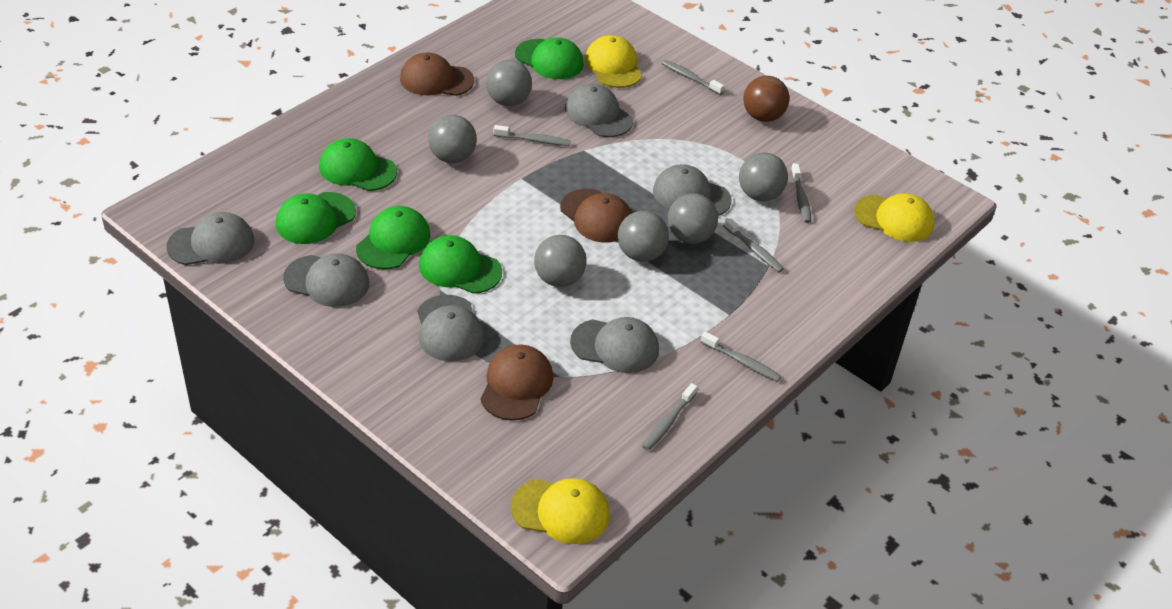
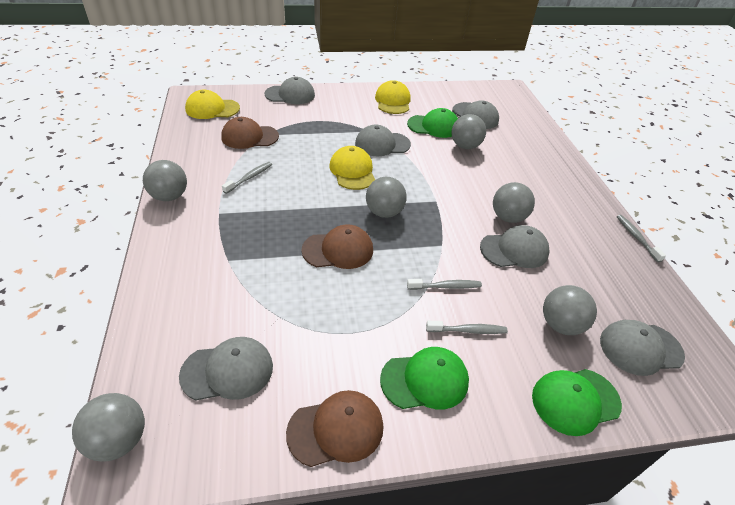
brown ball: 1 -> 0
green cap: 5 -> 3
grey toothbrush: 6 -> 4

